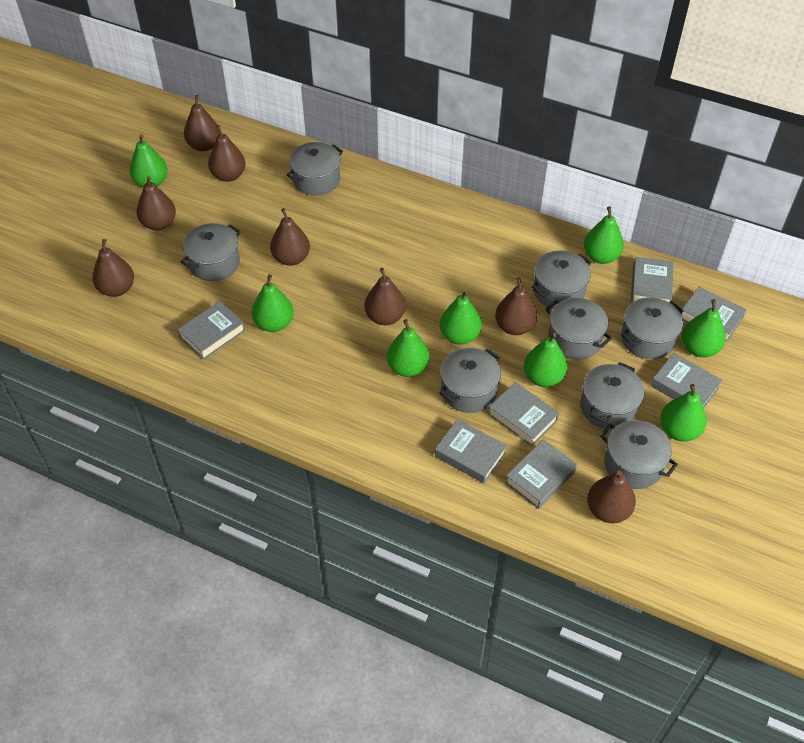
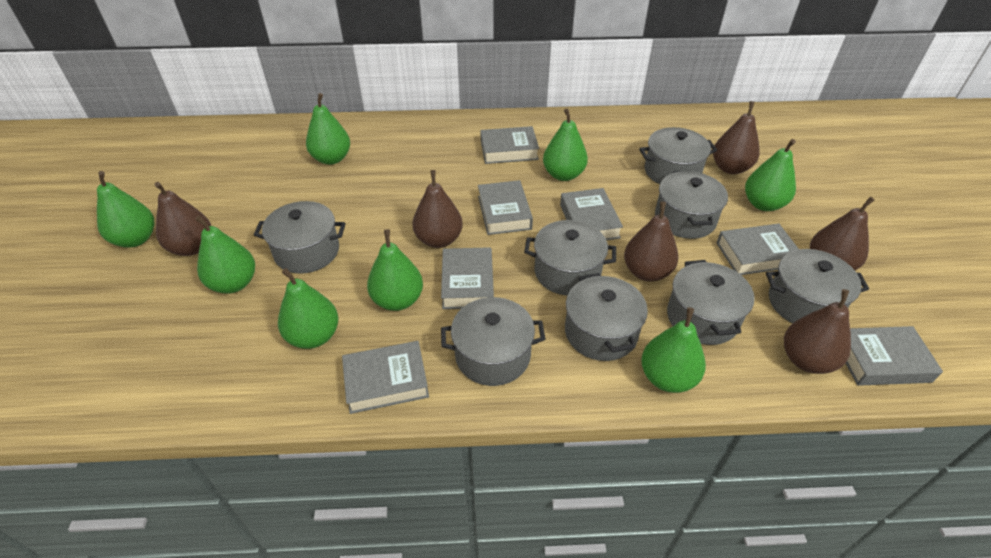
brown pear: 8 -> 6

